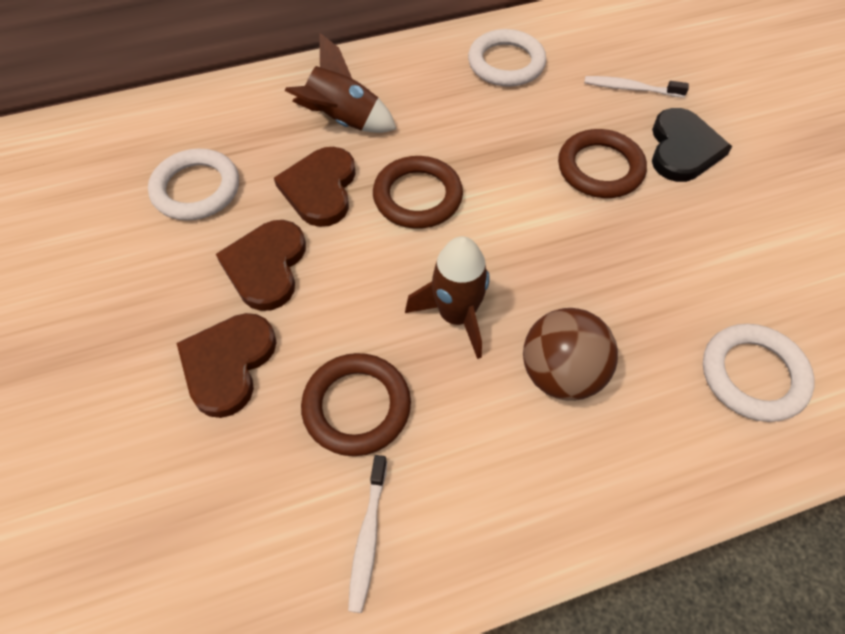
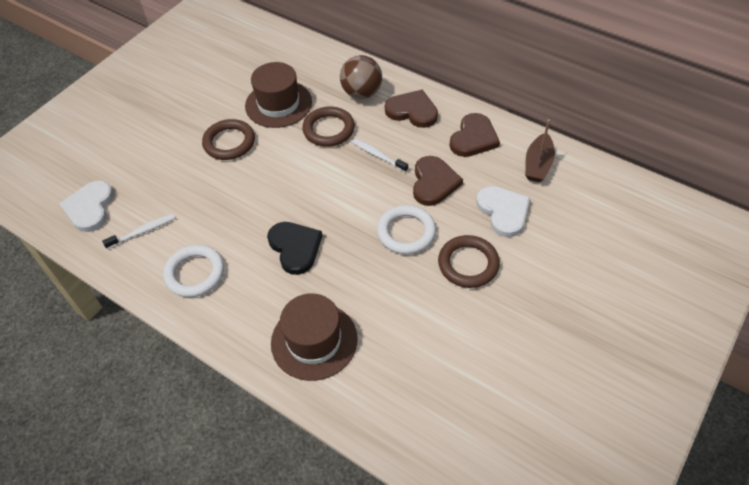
brown boat: 0 -> 1
brown hat: 0 -> 2
brown rocket: 2 -> 0
white heart: 0 -> 2
white ring: 3 -> 2

